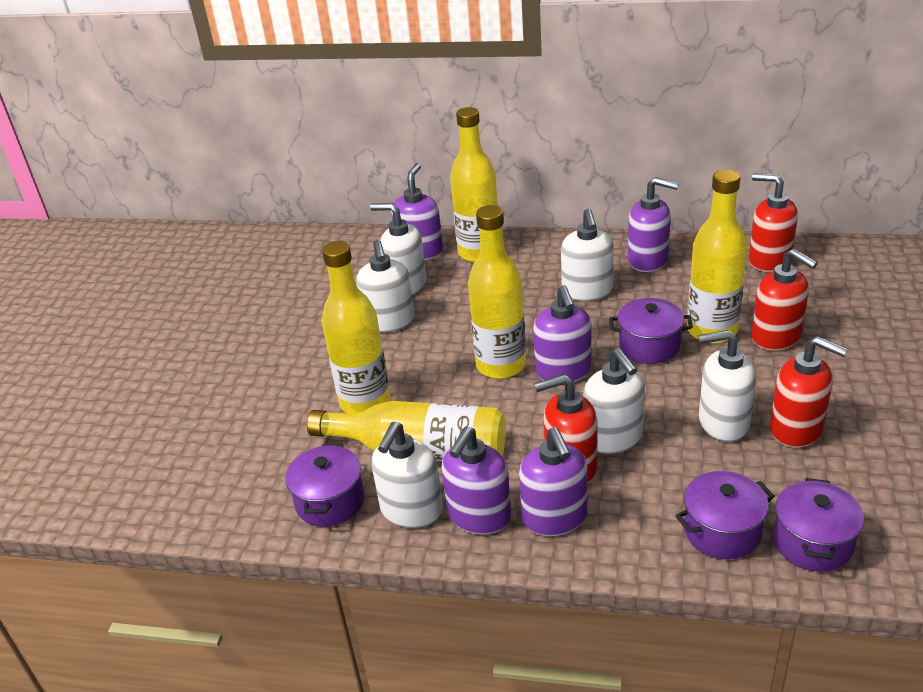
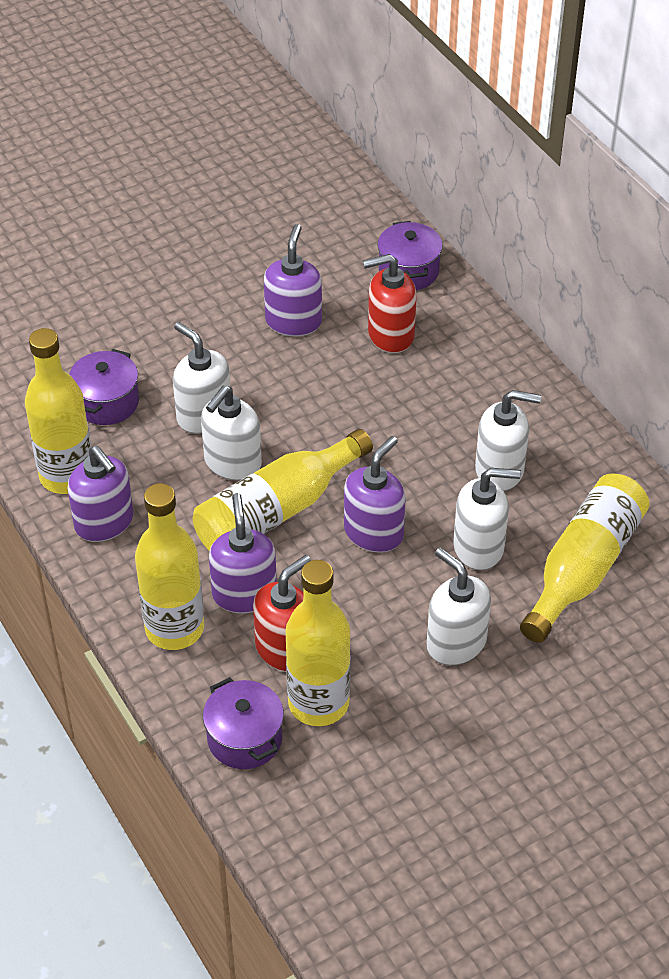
purple pot: 4 -> 3
purple soap dispenser: 5 -> 4
red soap dispenser: 4 -> 2
white soap dispenser: 6 -> 5

